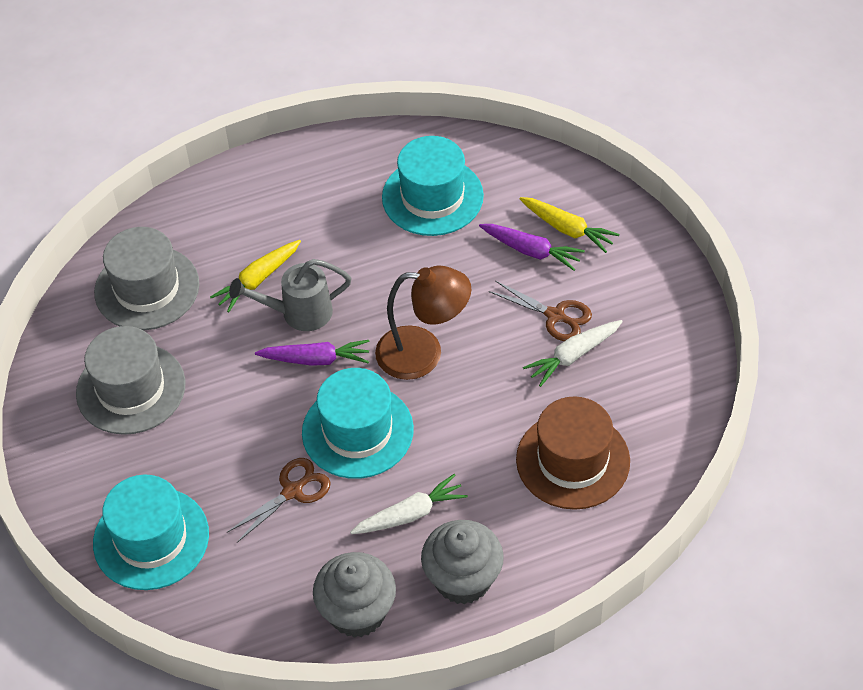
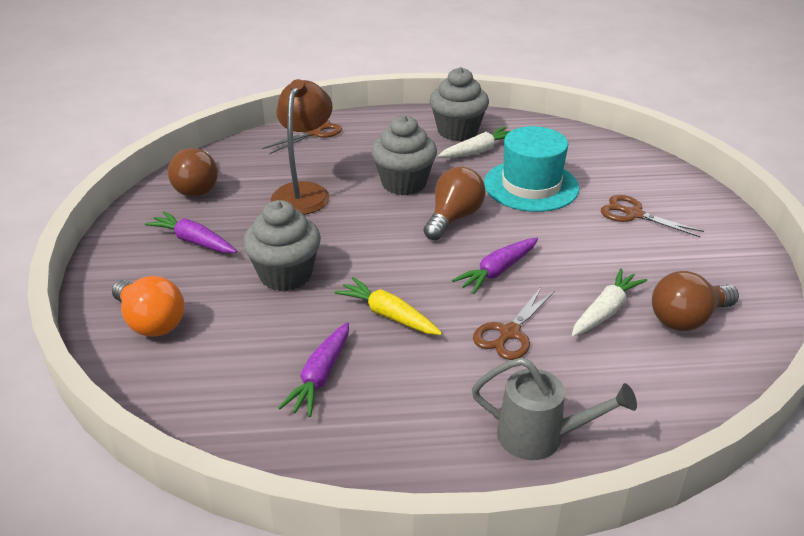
brown hat: 1 -> 0
brown light bulb: 0 -> 3
brown scissors: 2 -> 3
grey cupcake: 2 -> 3
grey hat: 2 -> 0
orange light bulb: 0 -> 1
purple carrot: 2 -> 3
turquoise hat: 3 -> 1
yellow carrot: 2 -> 1

